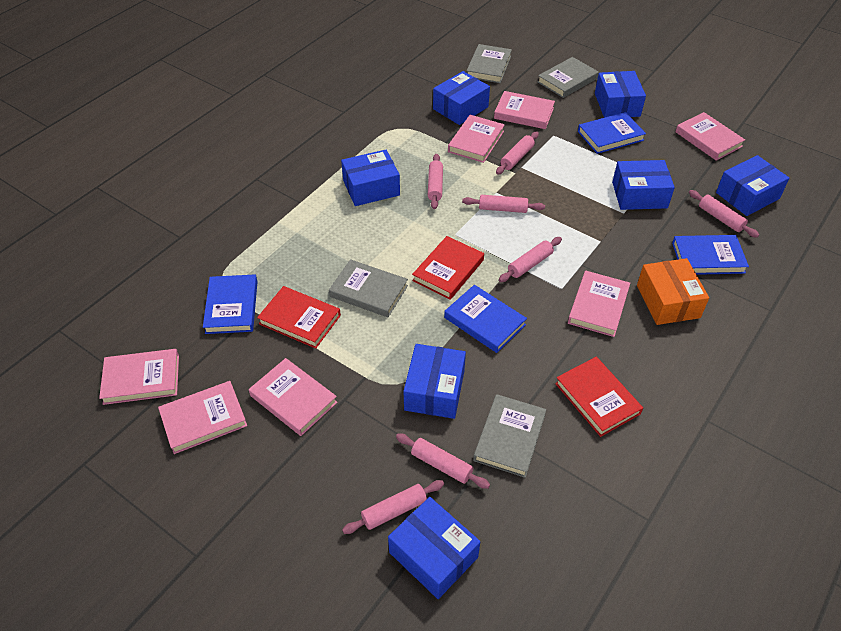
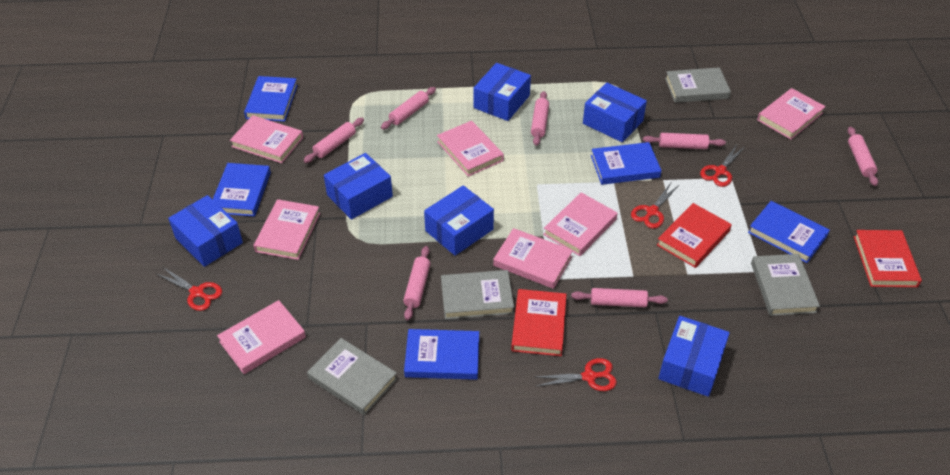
blue book: 4 -> 5
blue box: 7 -> 6
orange box: 1 -> 0
red scissors: 0 -> 4

